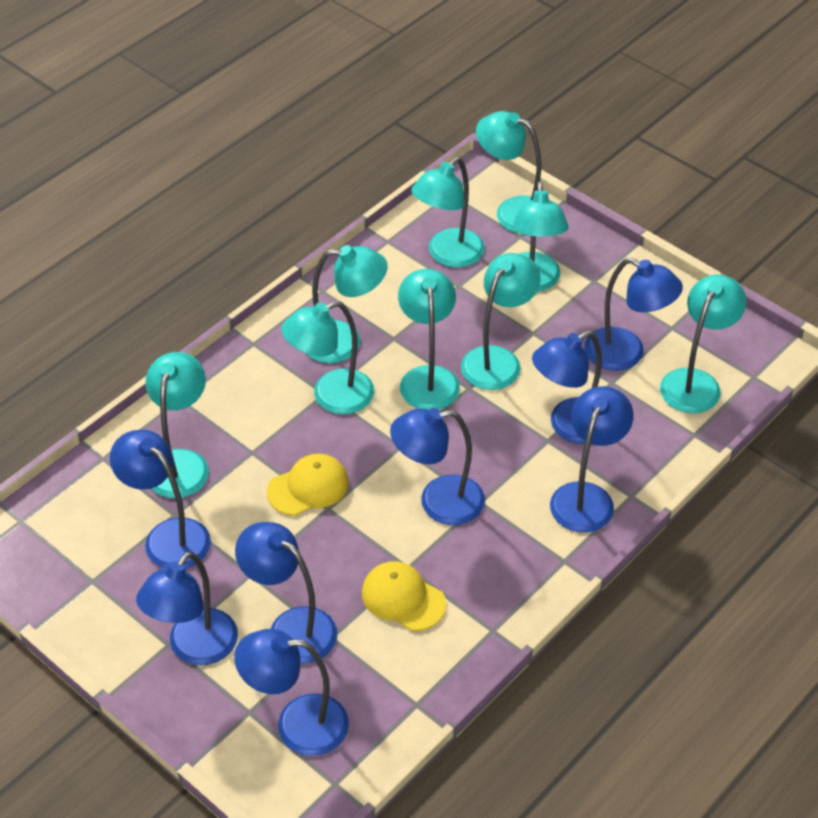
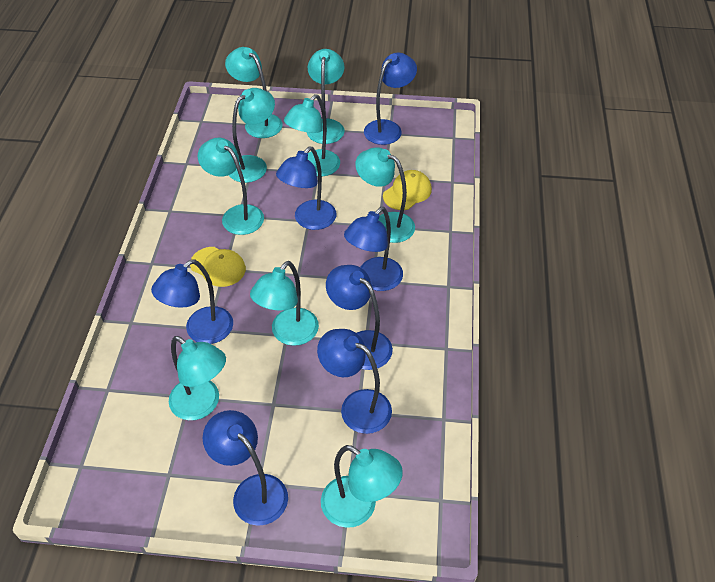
blue lamp: 8 -> 7

